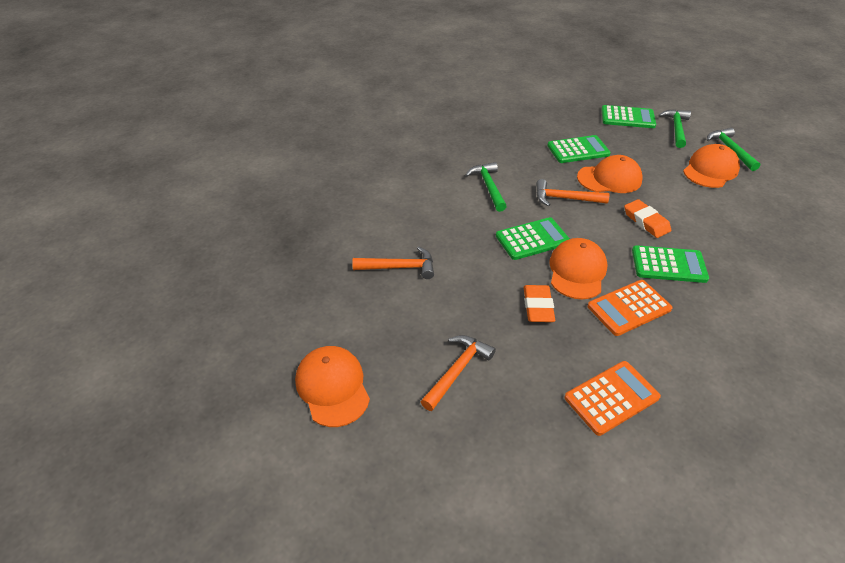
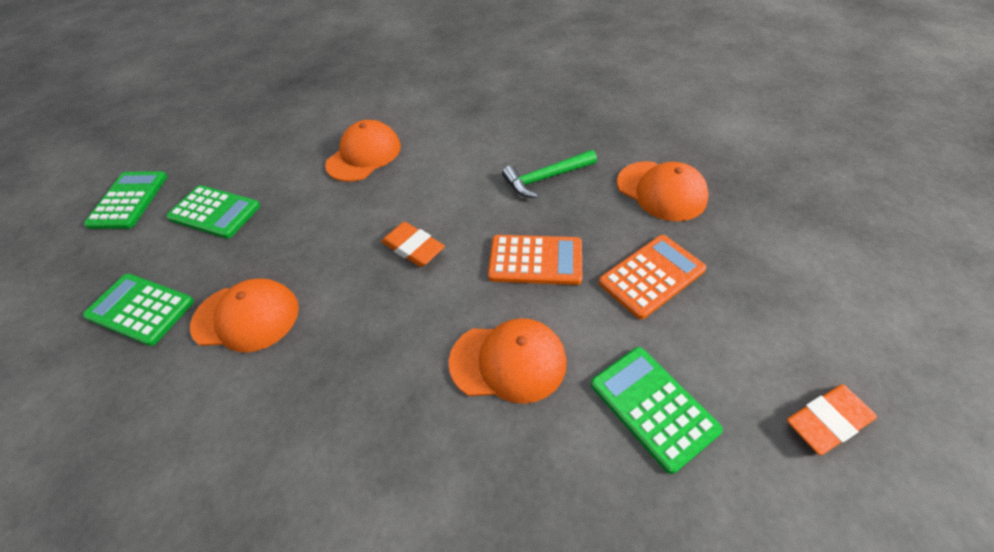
green hammer: 3 -> 1
orange hammer: 3 -> 0

